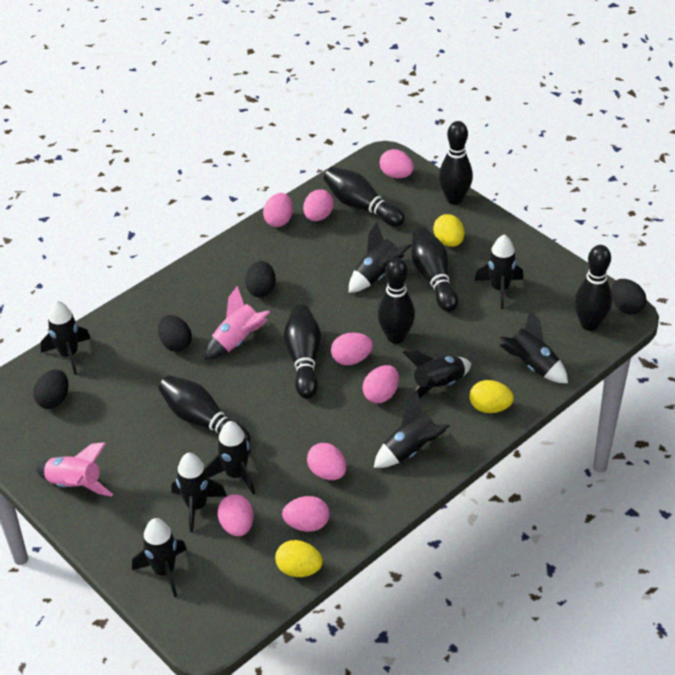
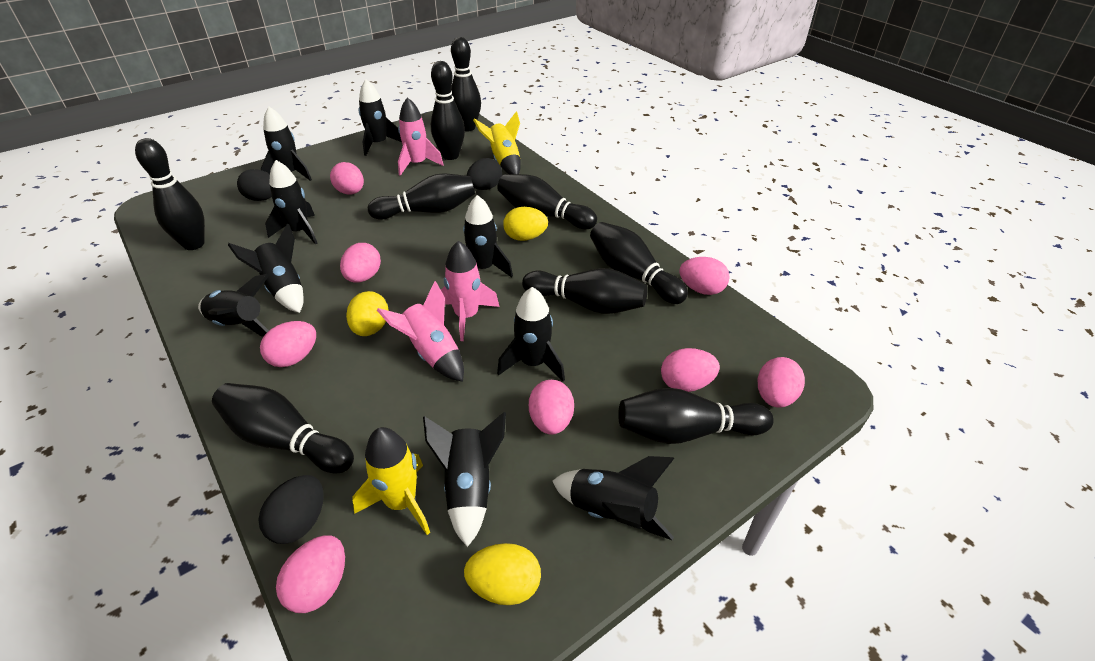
black bowling pin: 7 -> 9
black egg: 4 -> 3
pink rocket: 2 -> 3
yellow rocket: 0 -> 2

